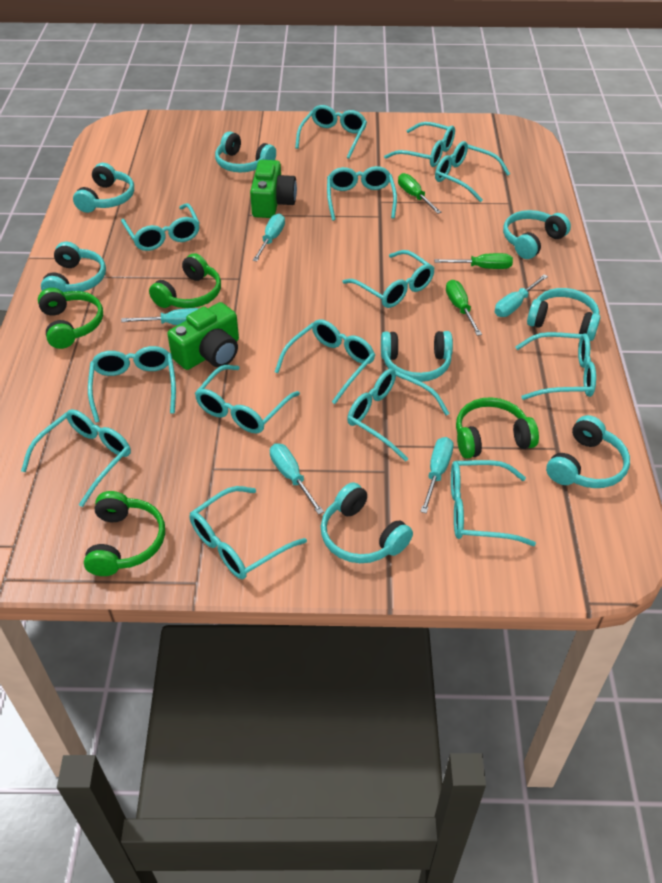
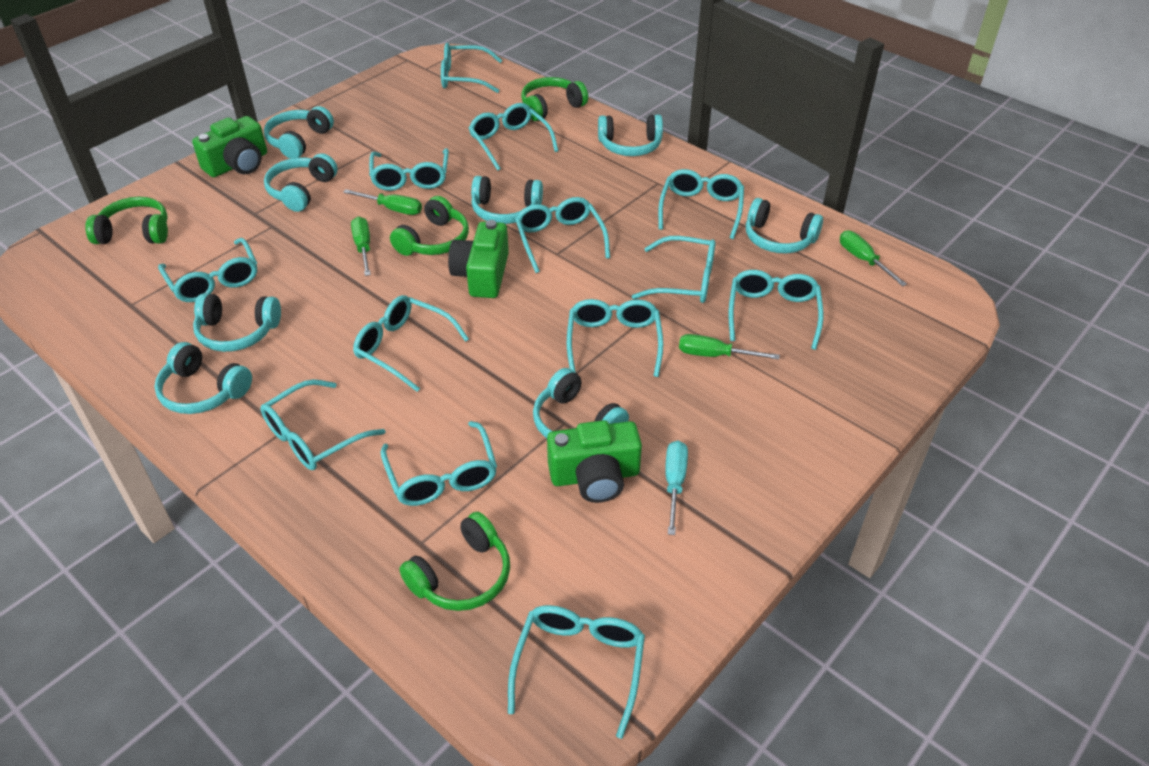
green camera: 2 -> 3
green screwdriver: 3 -> 4
turquoise glasses: 14 -> 13
turquoise screwdriver: 5 -> 1

